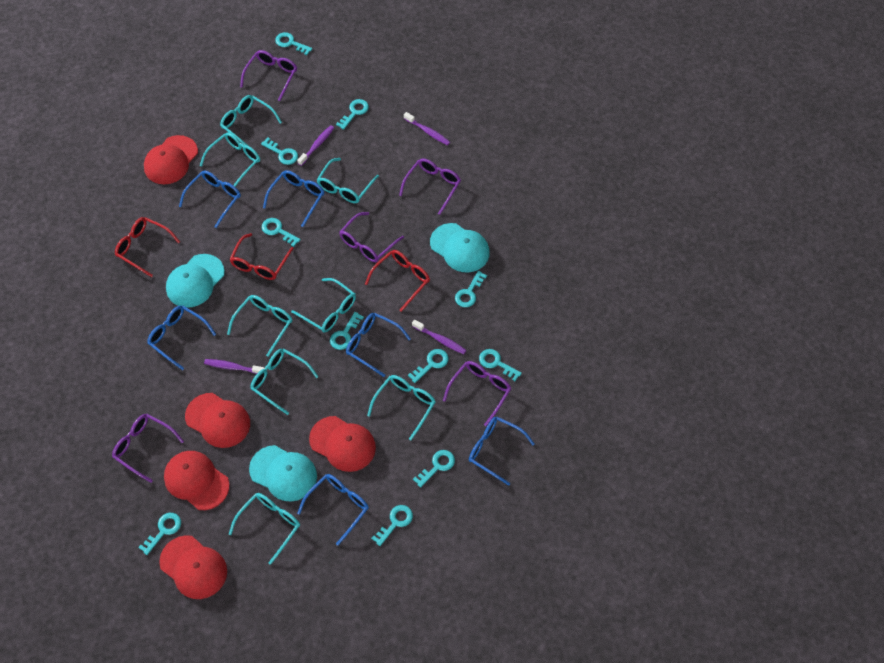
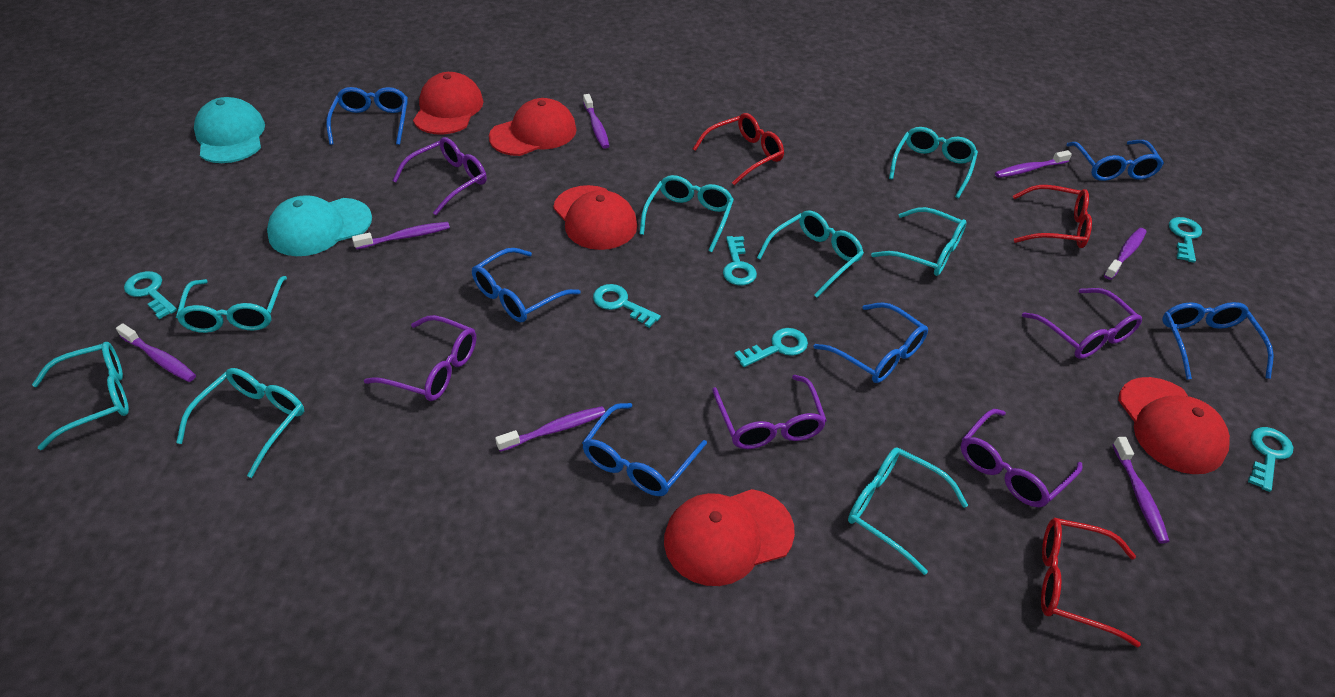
purple toothbrush: 4 -> 7
turquoise cap: 3 -> 2
turquoise key: 11 -> 6

